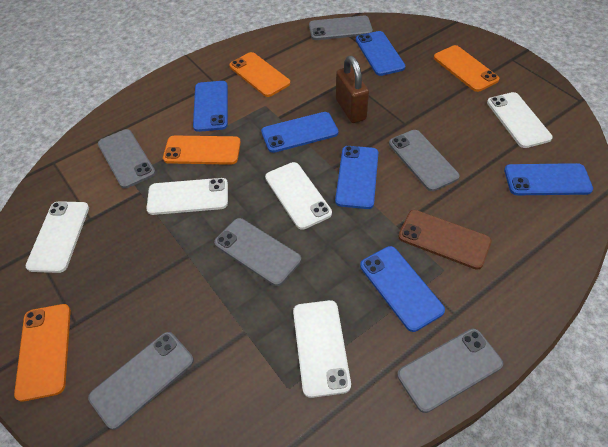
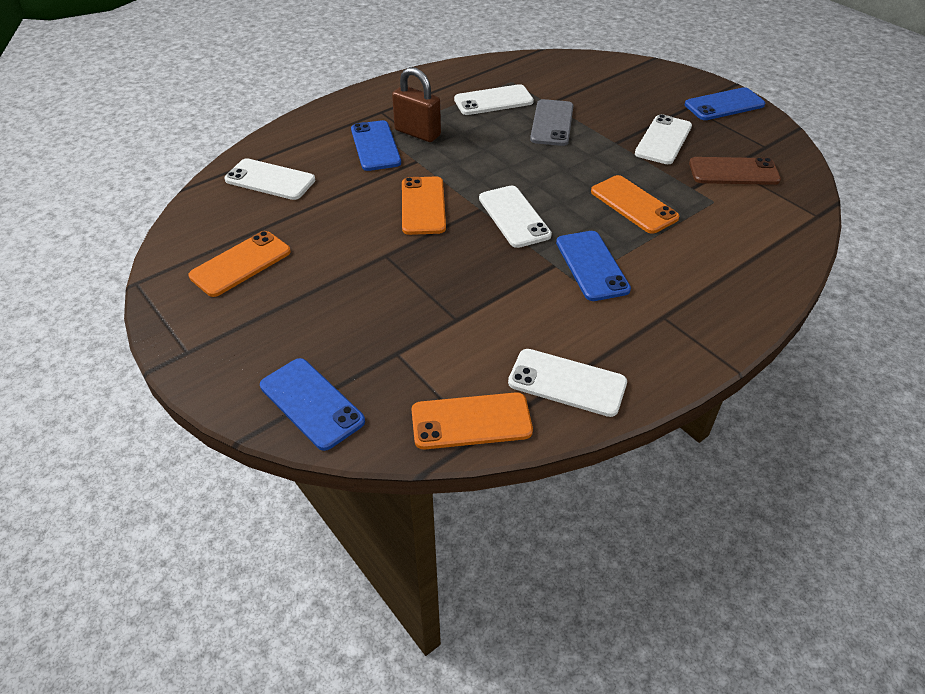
blue phone: 6 -> 4
grey phone: 6 -> 1

